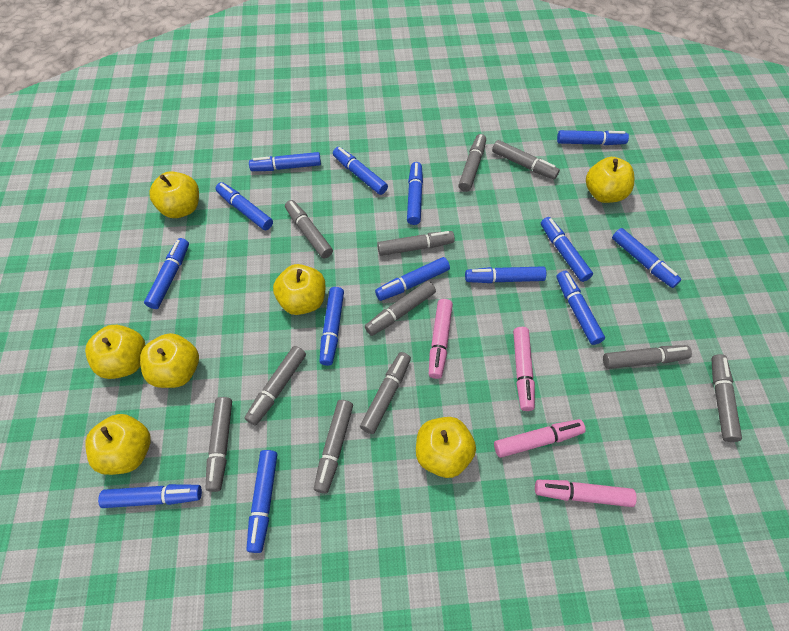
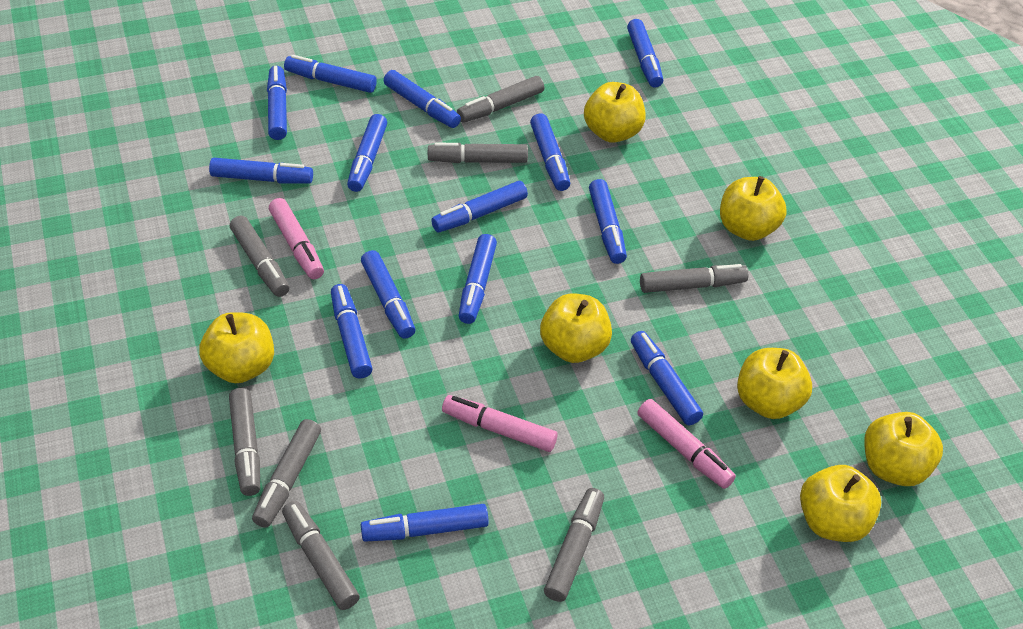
grey marker: 11 -> 8
pink marker: 4 -> 3

